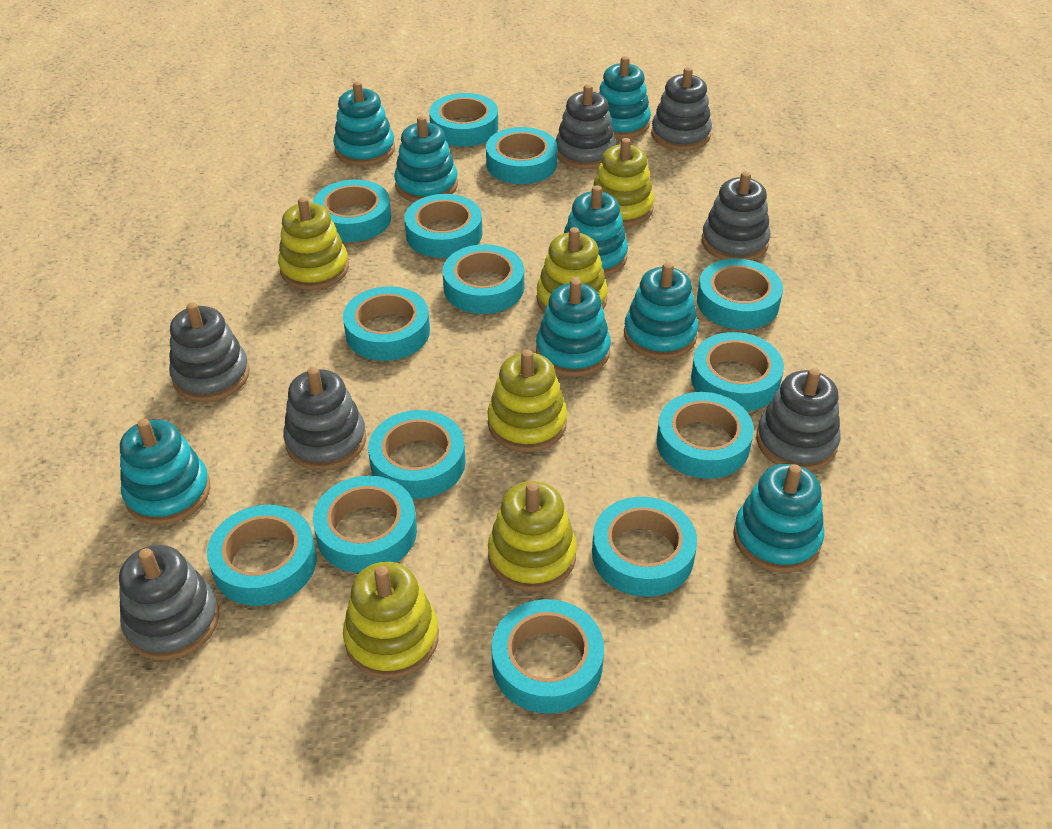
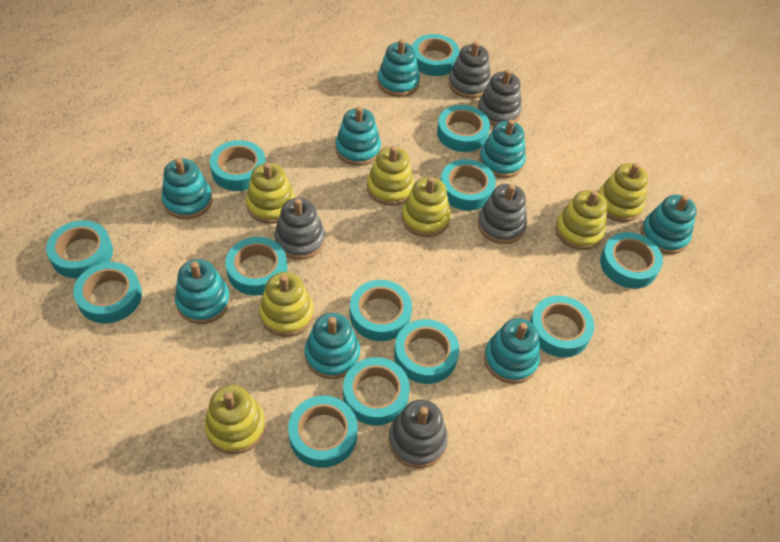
grey stacking toy: 7 -> 5
turquoise tape: 14 -> 13
yellow stacking toy: 6 -> 7

